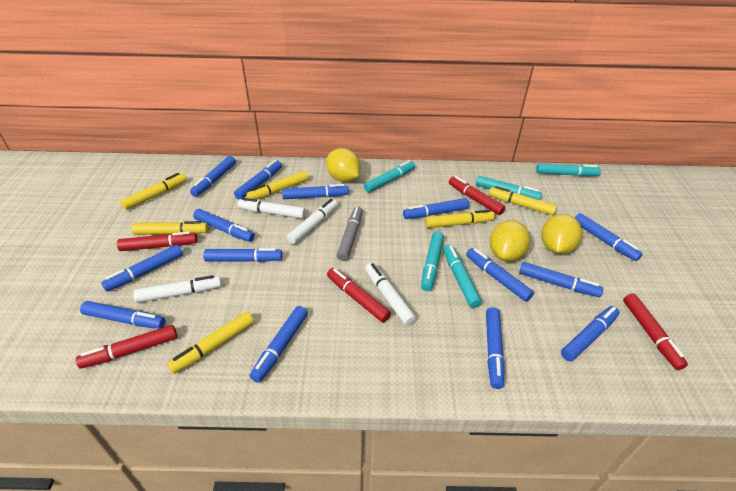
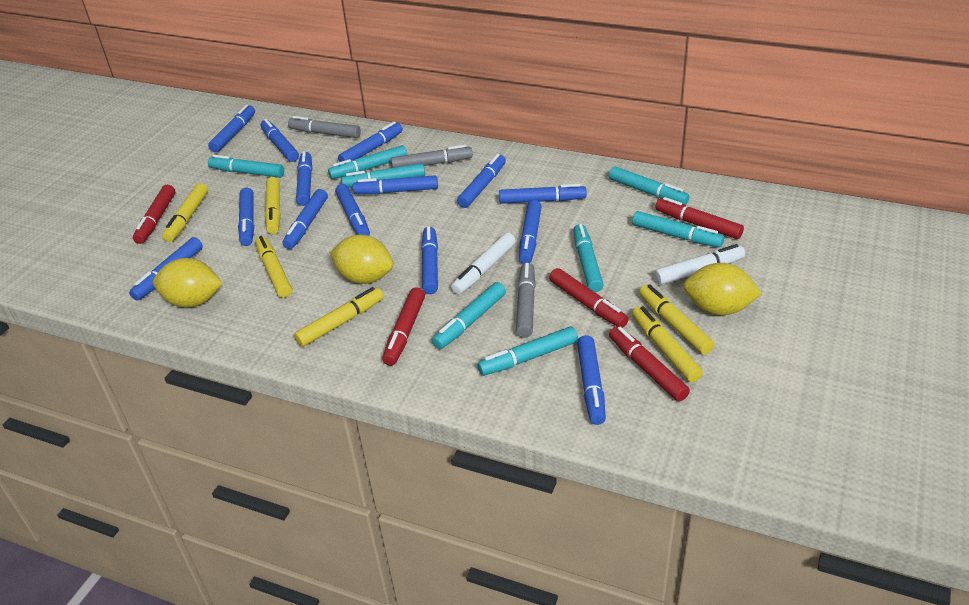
grey marker: 1 -> 3
turquoise marker: 5 -> 8
white marker: 4 -> 2

